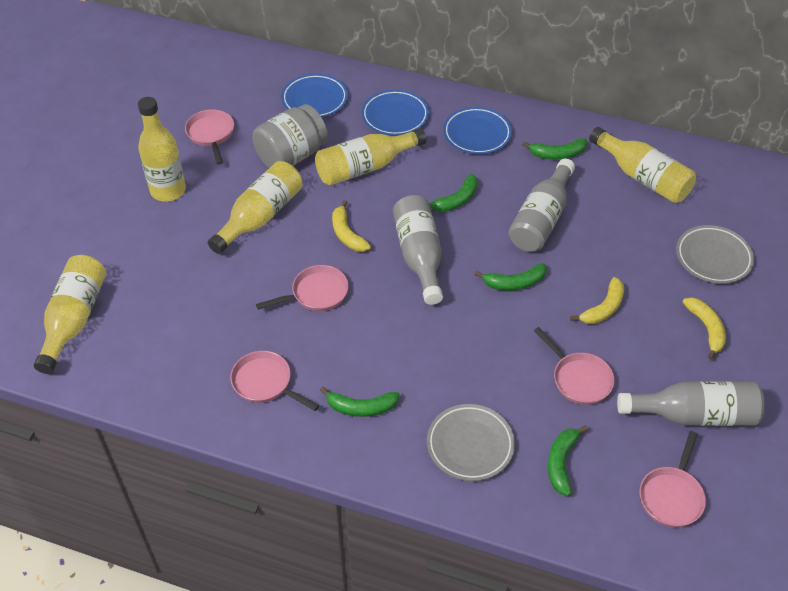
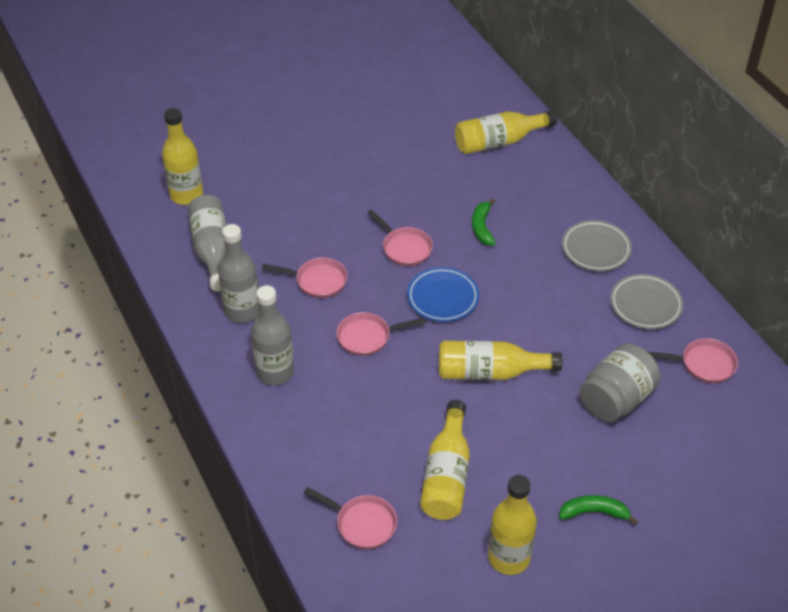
blue plate: 3 -> 1
green banana: 5 -> 2
yellow banana: 3 -> 0

